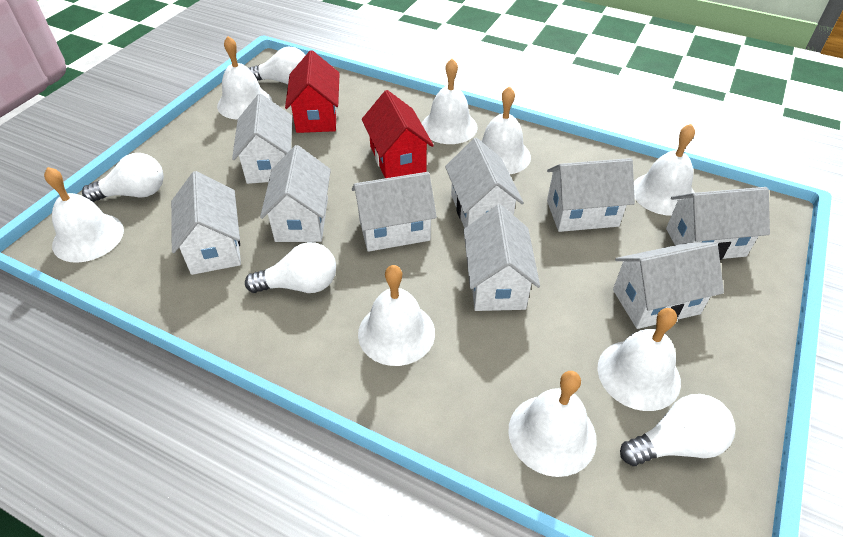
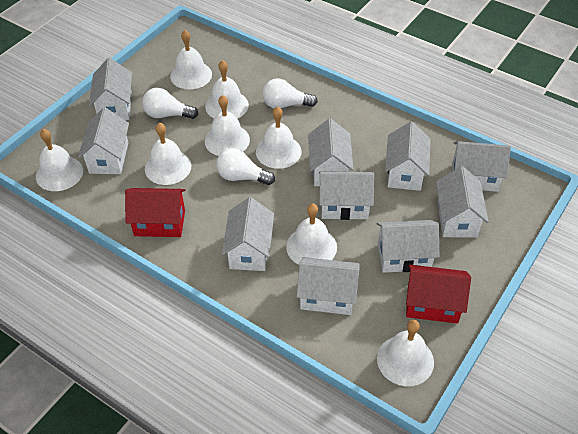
white house: 9 -> 10
white light bulb: 4 -> 3

